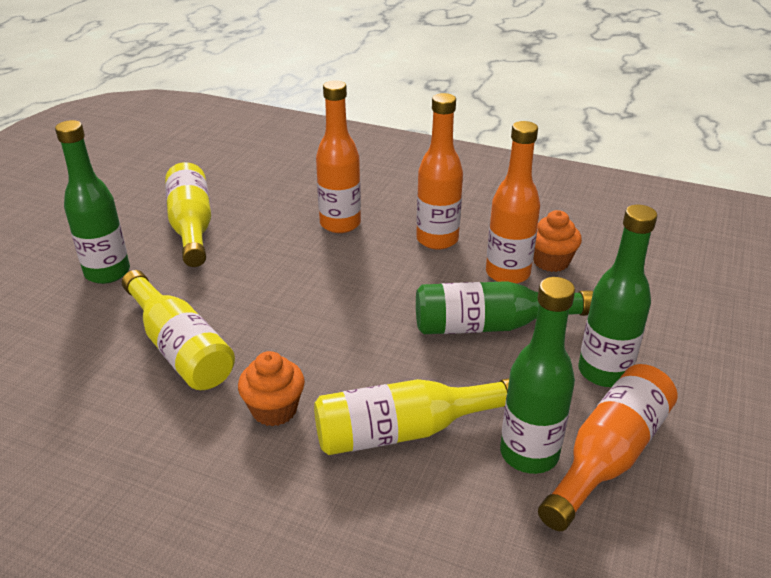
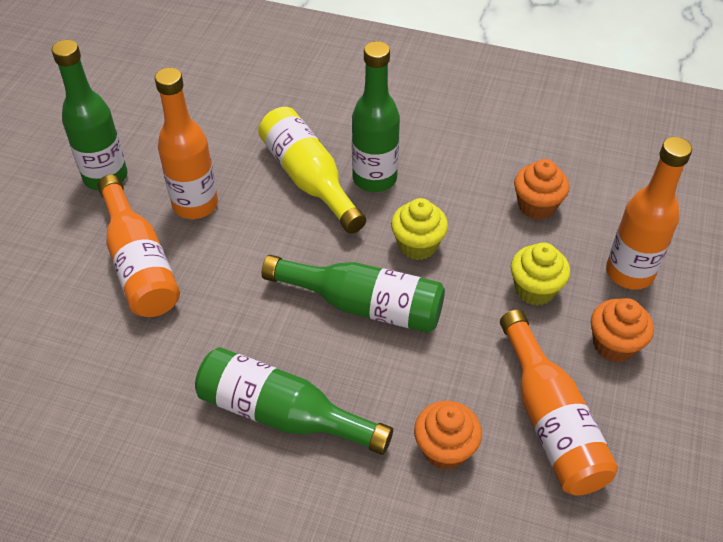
orange cupcake: 2 -> 3
yellow bottle: 3 -> 1
yellow cupcake: 0 -> 2

